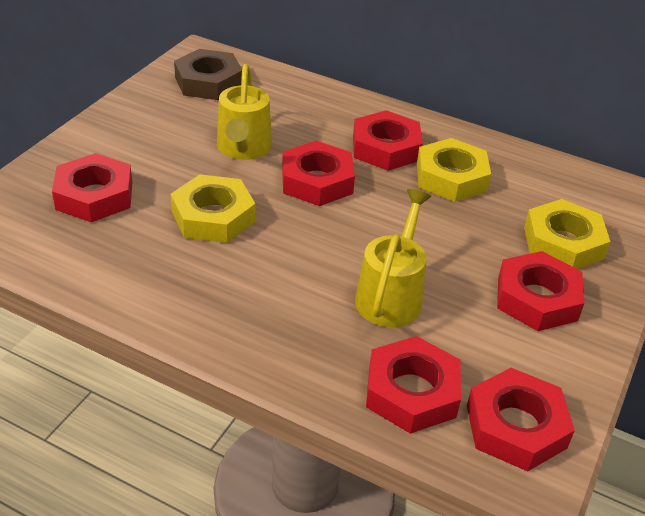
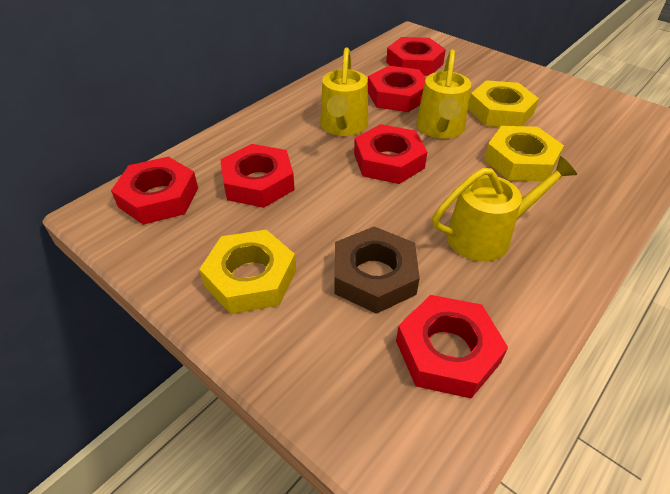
yellow watering can: 2 -> 3

